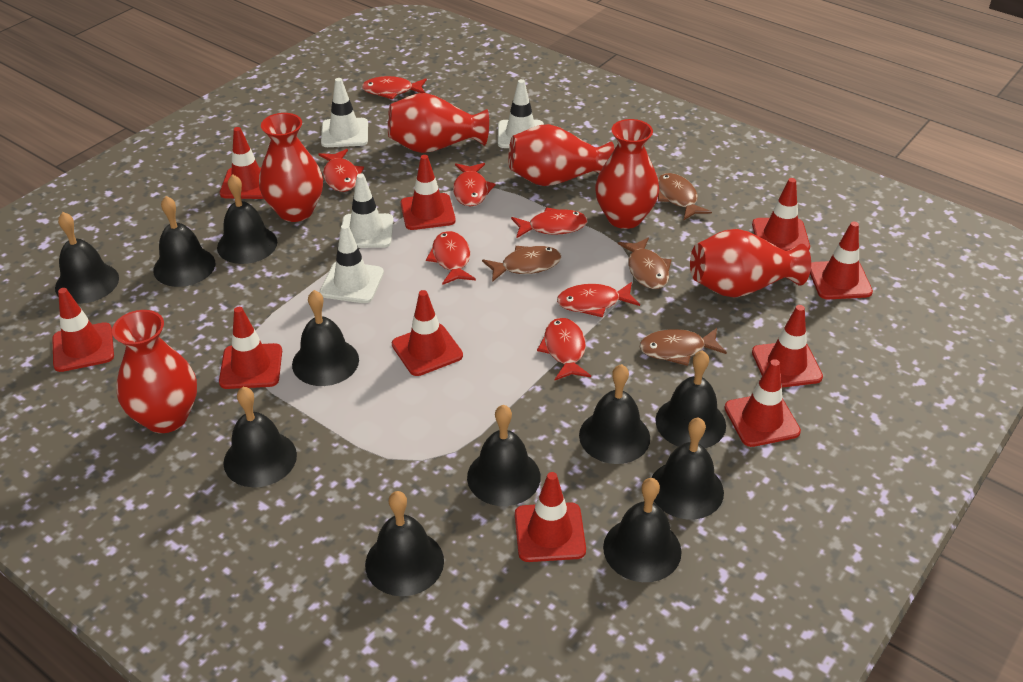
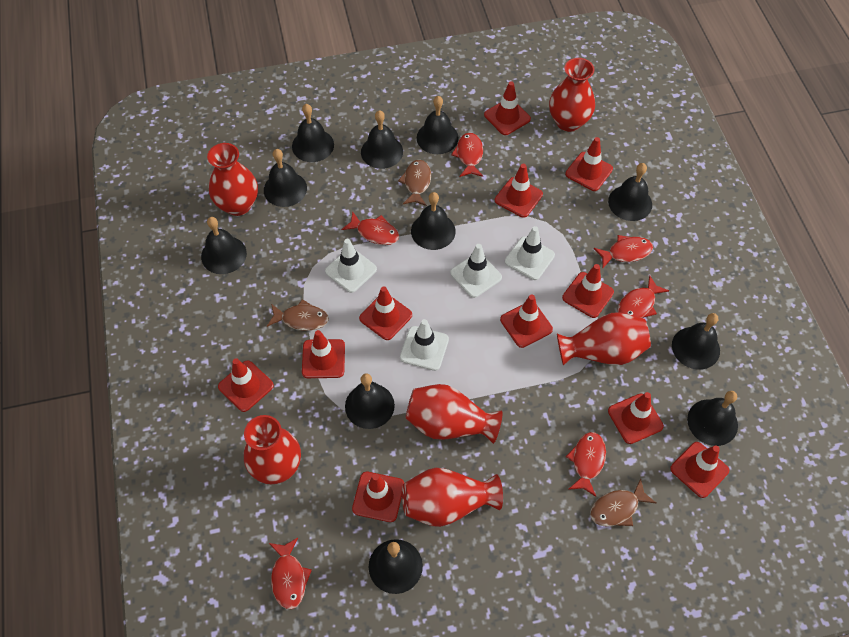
brown fish: 4 -> 3
red fish: 7 -> 6
red traffic cone: 10 -> 11

